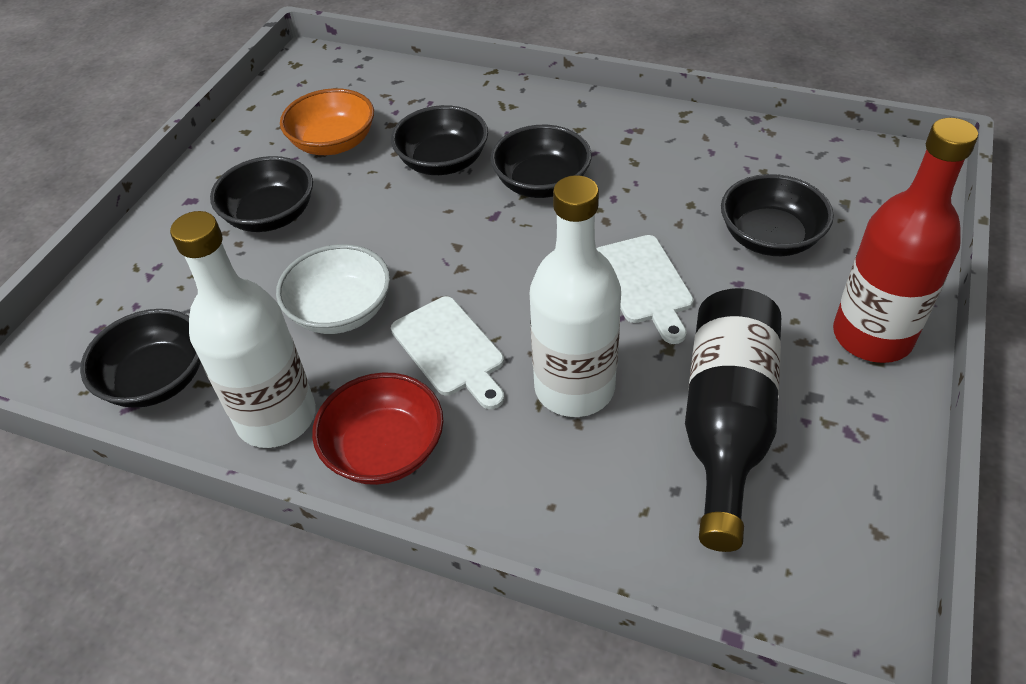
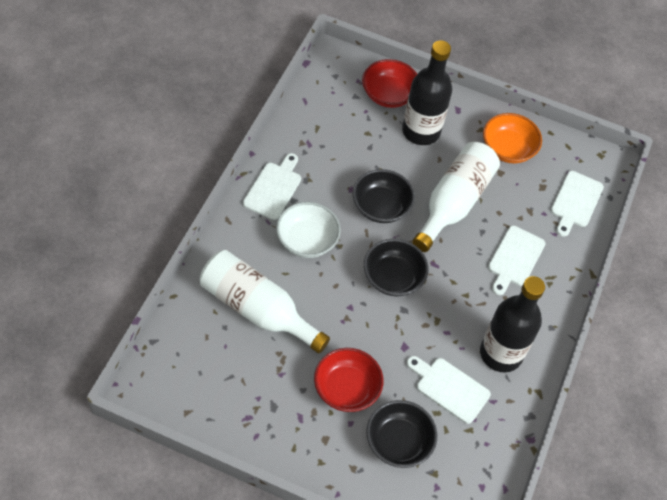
black bottle: 1 -> 2
black bowl: 5 -> 3
red bottle: 1 -> 0
red bowl: 1 -> 2
white cutting board: 2 -> 4

